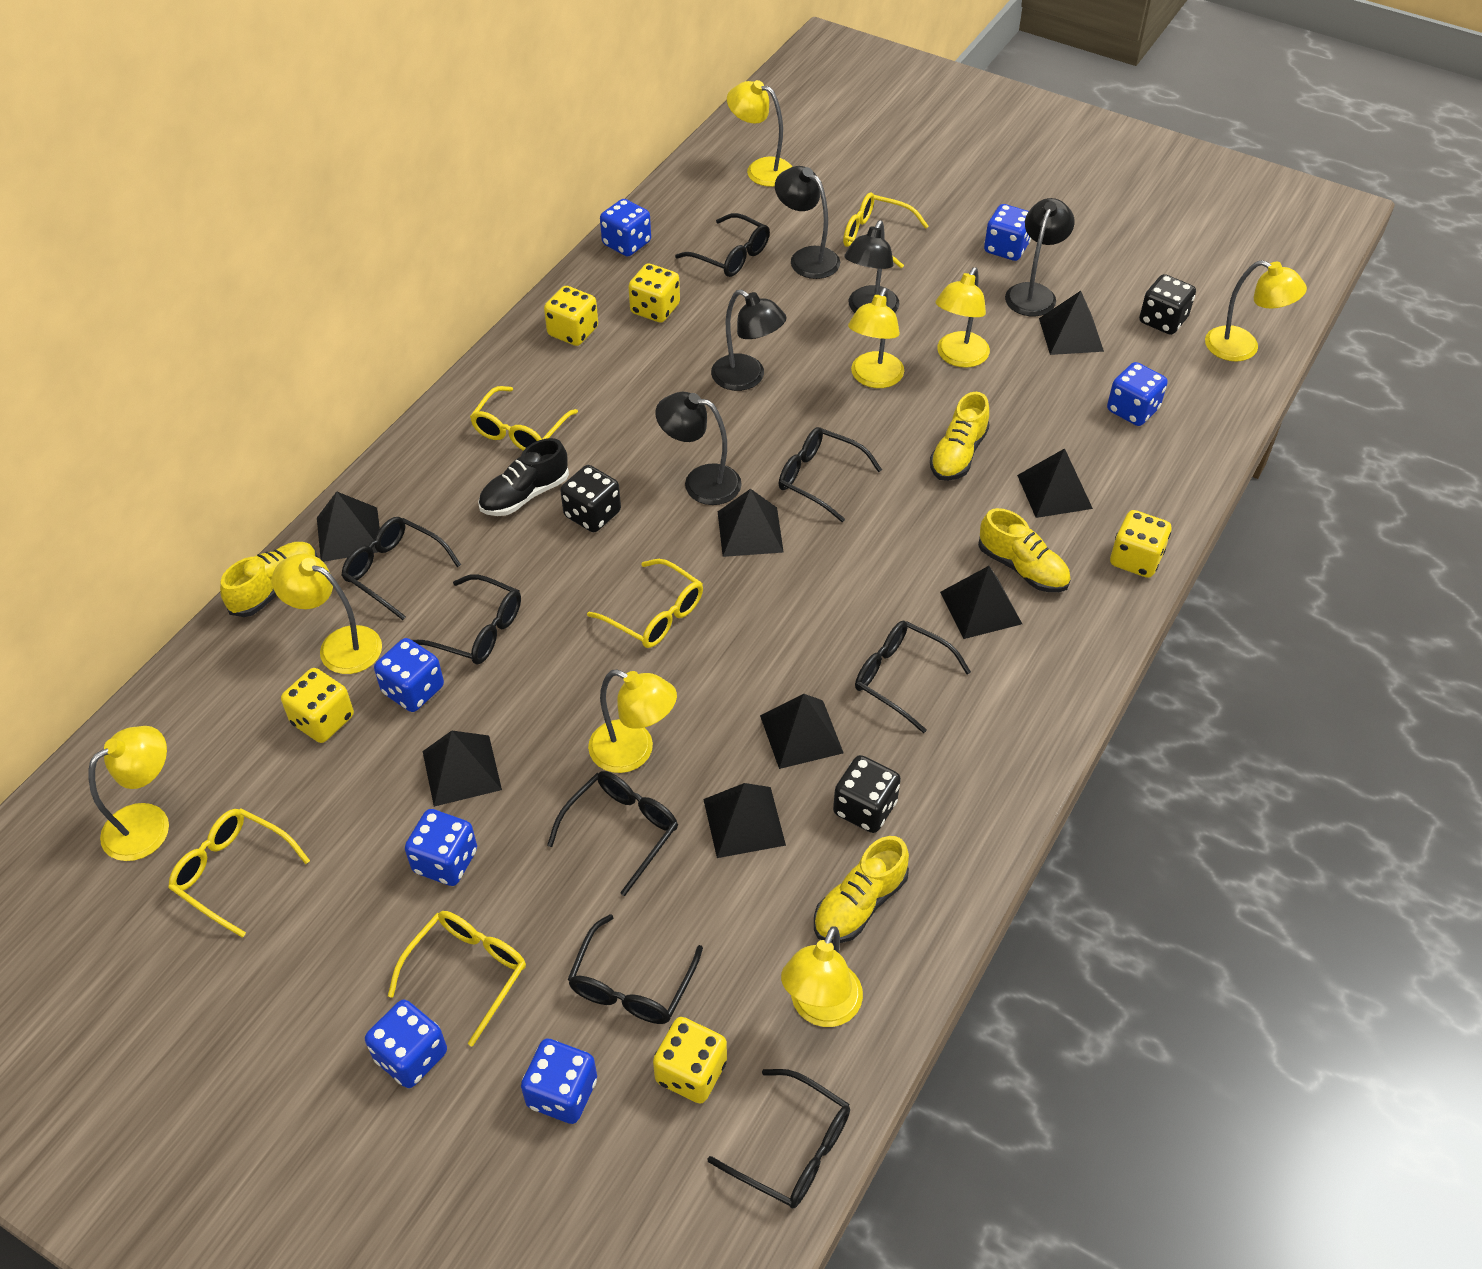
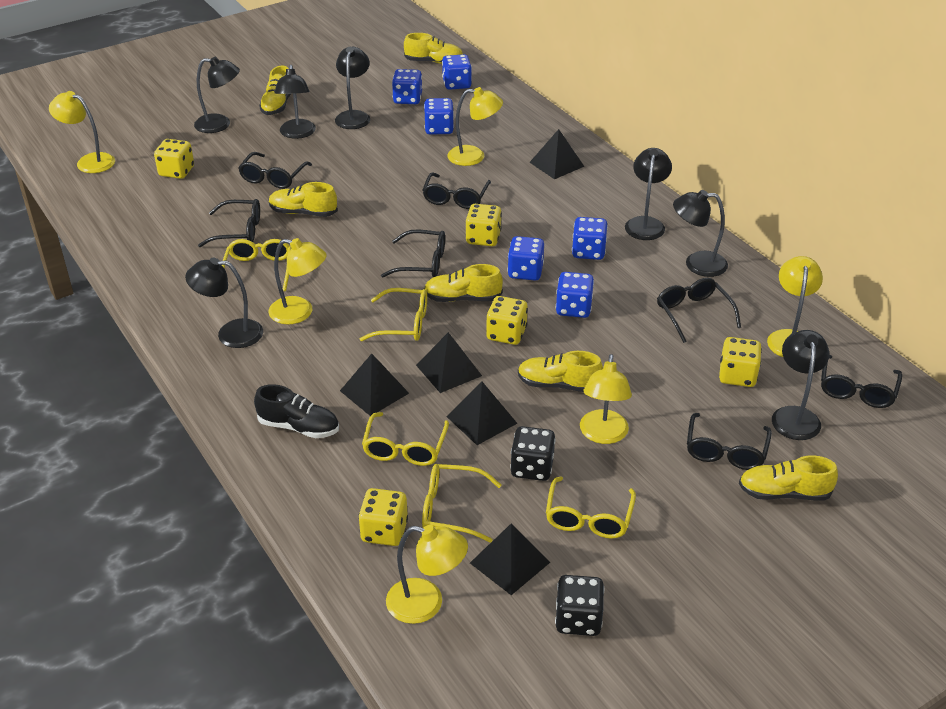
black dice: 3 -> 2
black glasses: 8 -> 7
black lamp: 5 -> 7
black pyramid: 8 -> 5
blue dice: 7 -> 6
yellow lamp: 8 -> 6
yellow shoe: 4 -> 6

